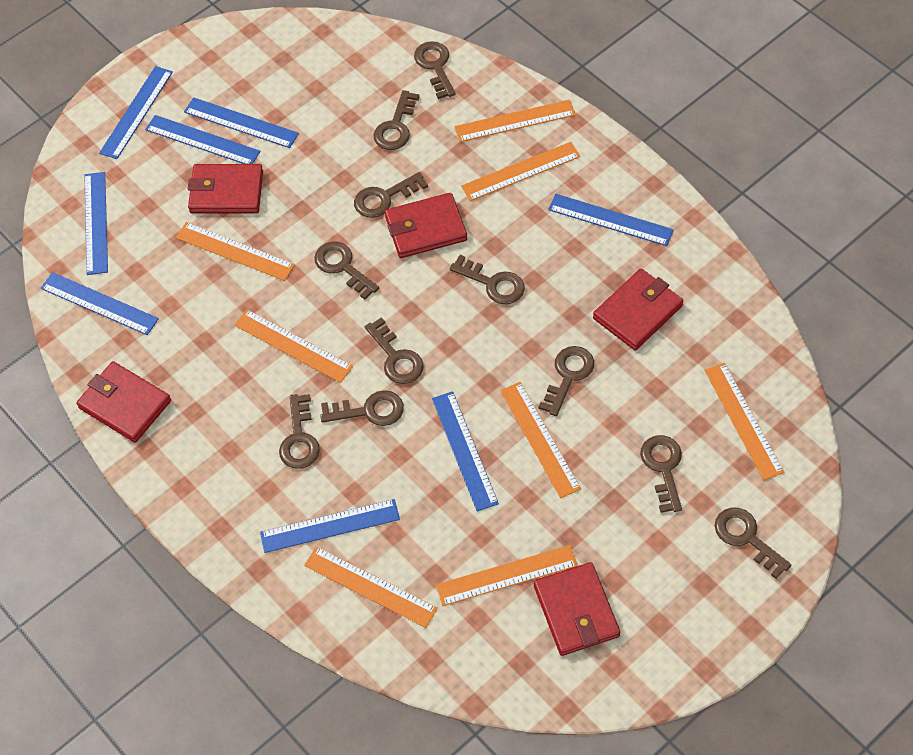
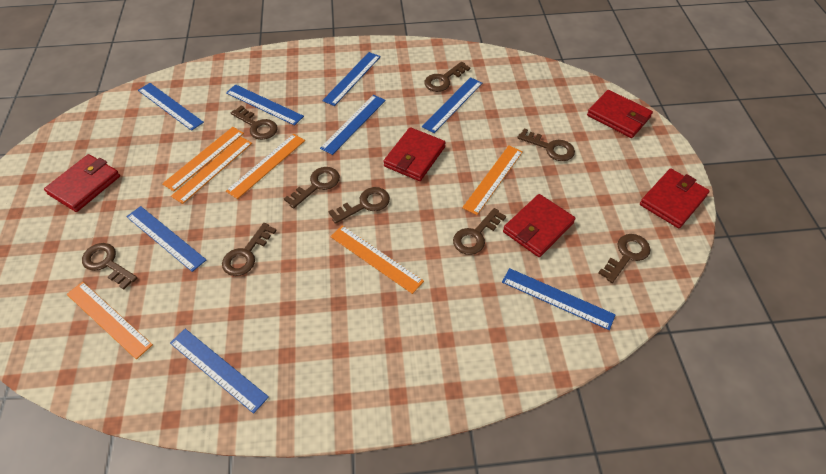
brown key: 11 -> 9
orange ruler: 8 -> 6

